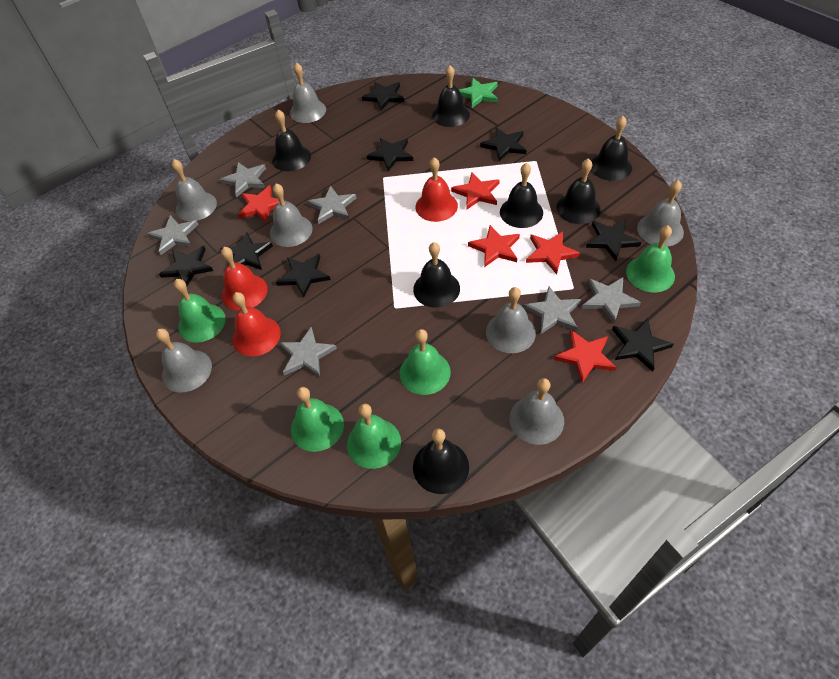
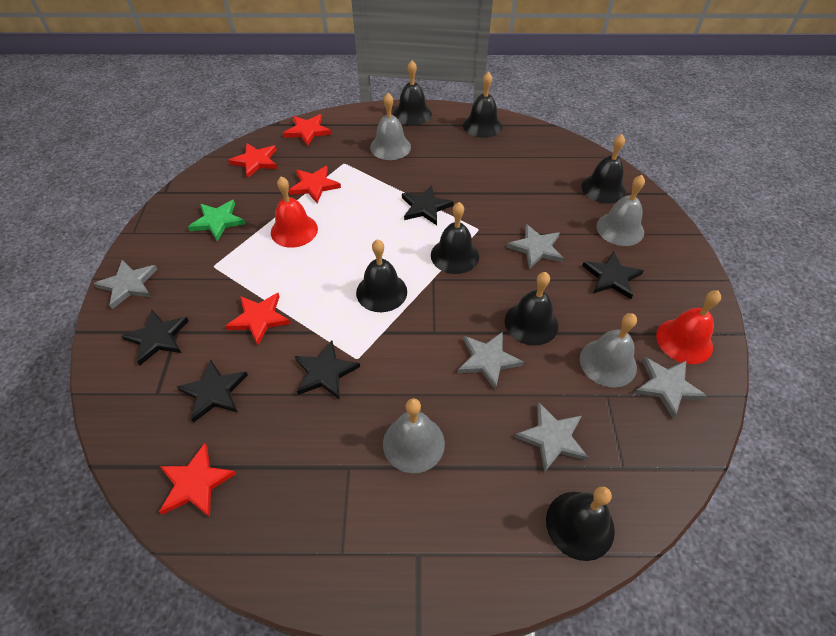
black star: 8 -> 5
green bell: 5 -> 0
grey bell: 7 -> 4
grey star: 6 -> 5
red bell: 3 -> 2

